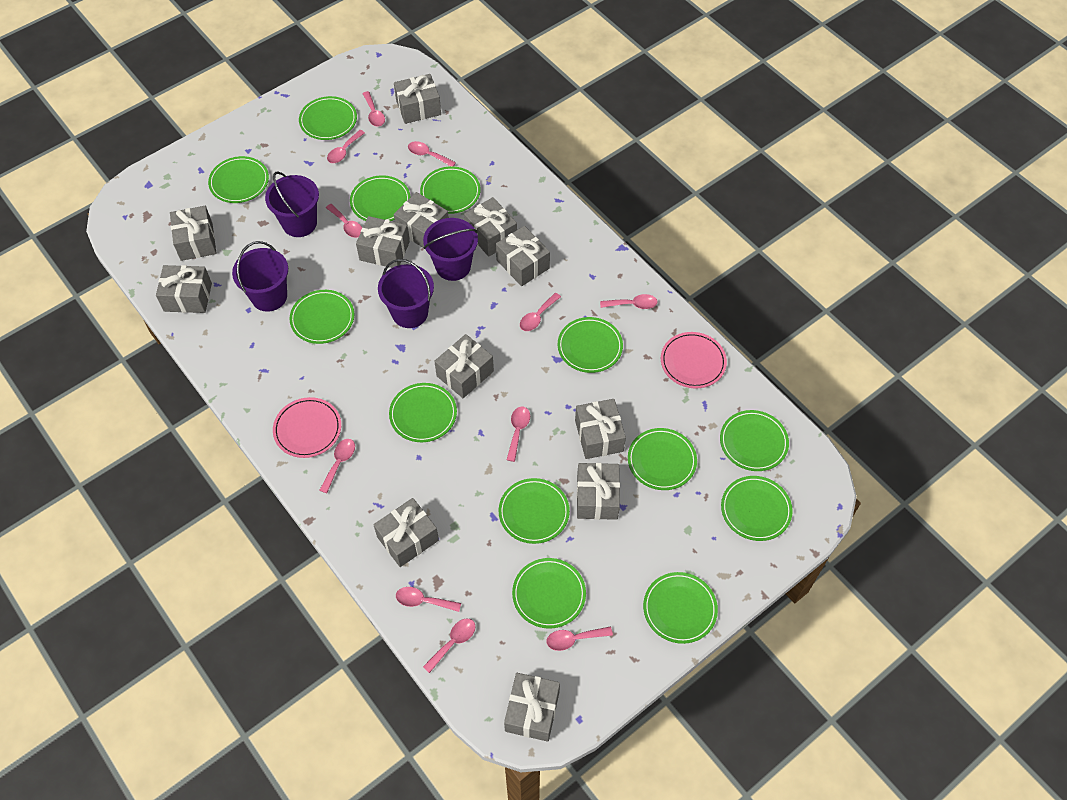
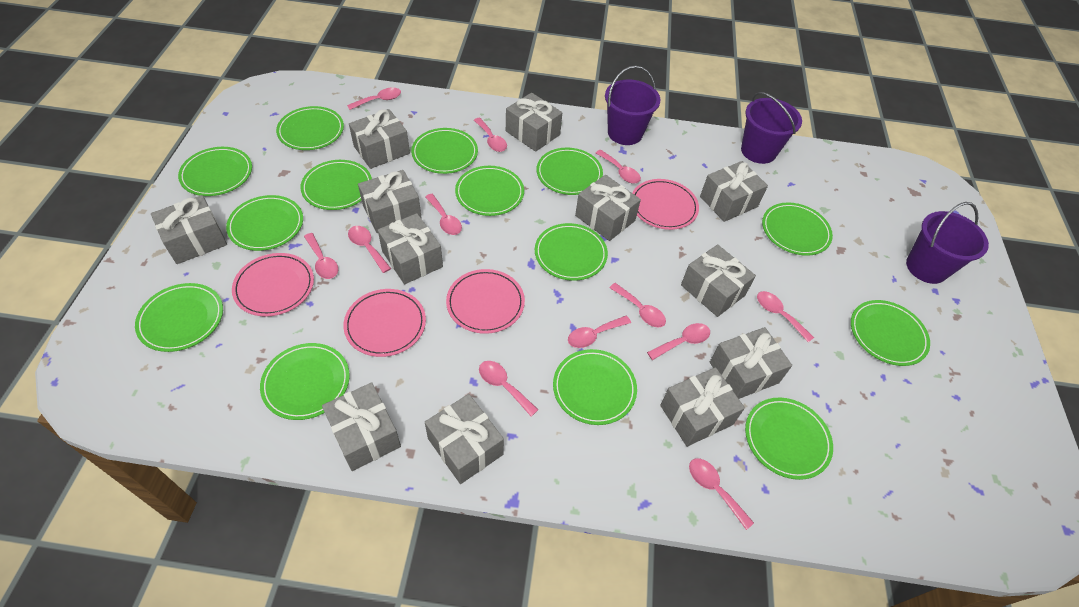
green plate: 13 -> 14
pink plate: 2 -> 4
pink spoon: 11 -> 12
purple bucket: 4 -> 3

